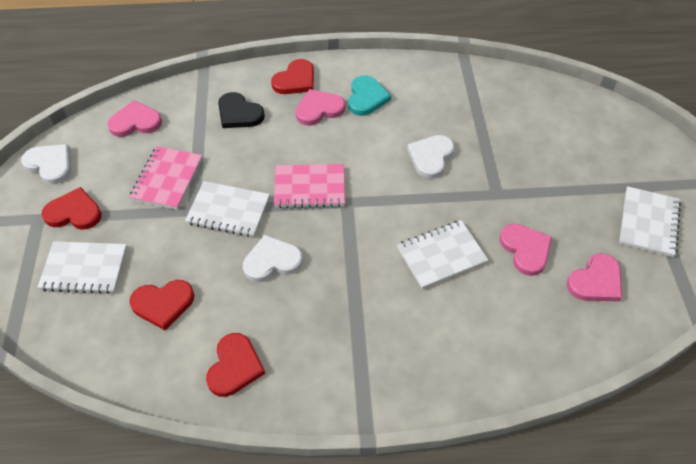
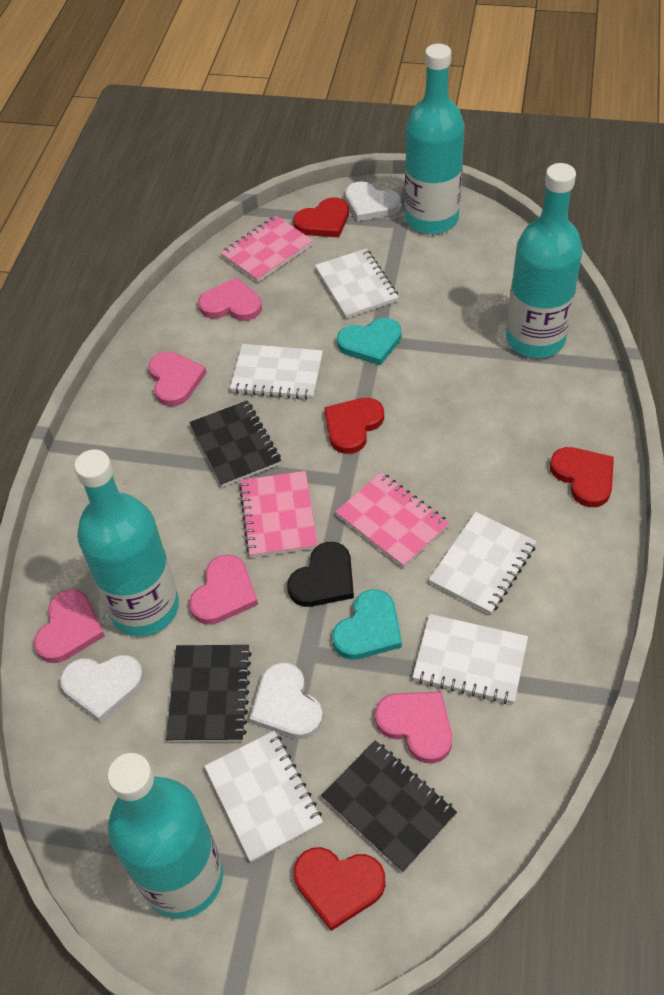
black notebook: 0 -> 3
pink heart: 4 -> 5
pink notebook: 2 -> 3
turquoise bottle: 0 -> 4
turquoise heart: 1 -> 2
white notebook: 4 -> 5

